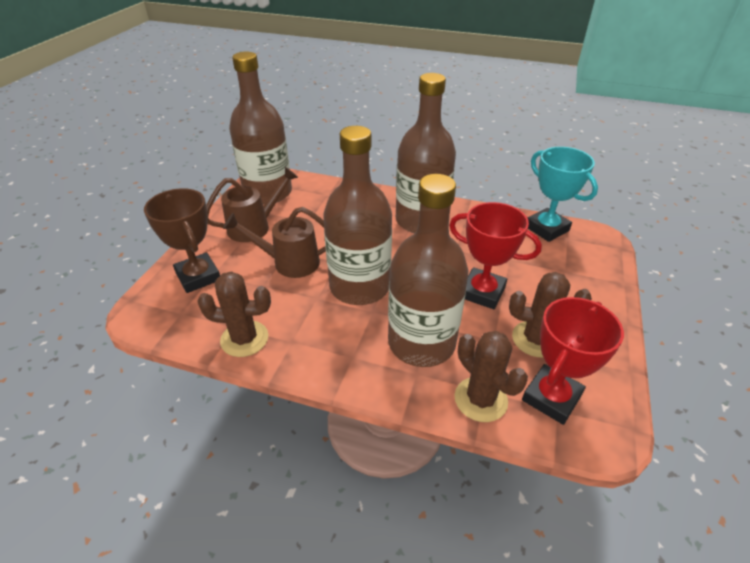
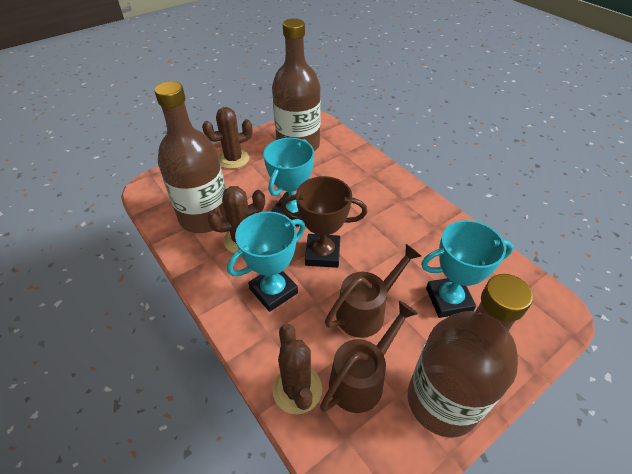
brown bottle: 4 -> 3
red trophy: 2 -> 0
turquoise trophy: 1 -> 3

